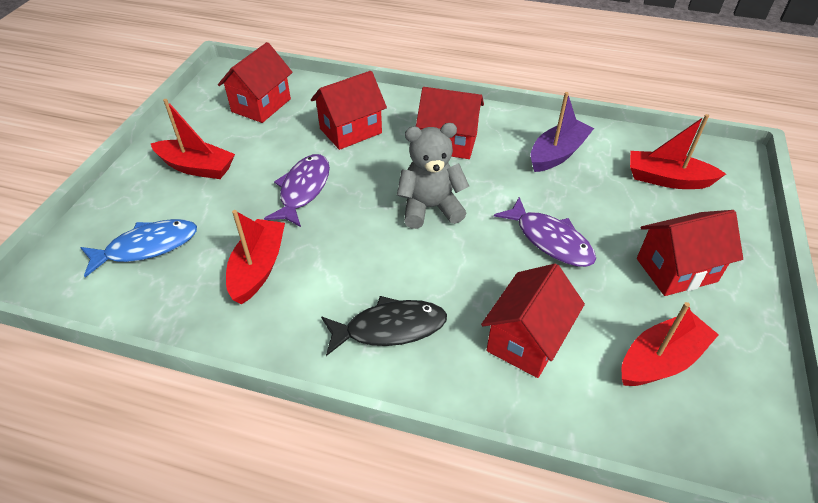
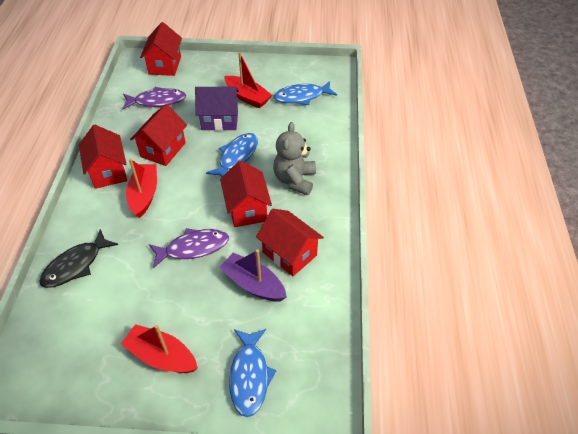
blue fish: 1 -> 3
purple house: 0 -> 1
red boat: 4 -> 3

